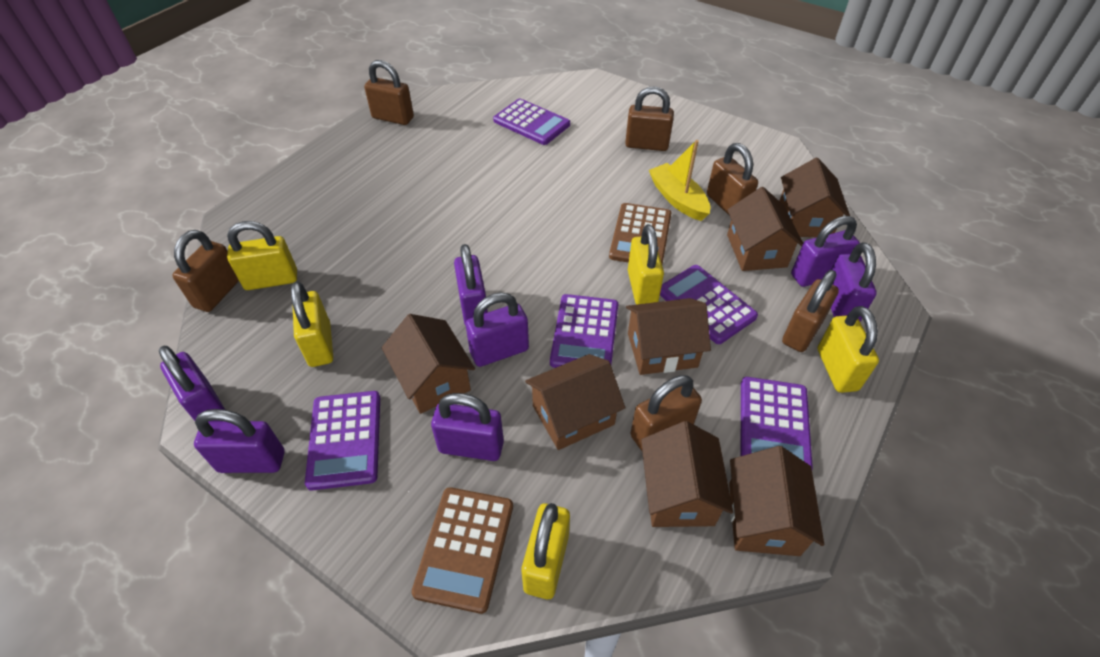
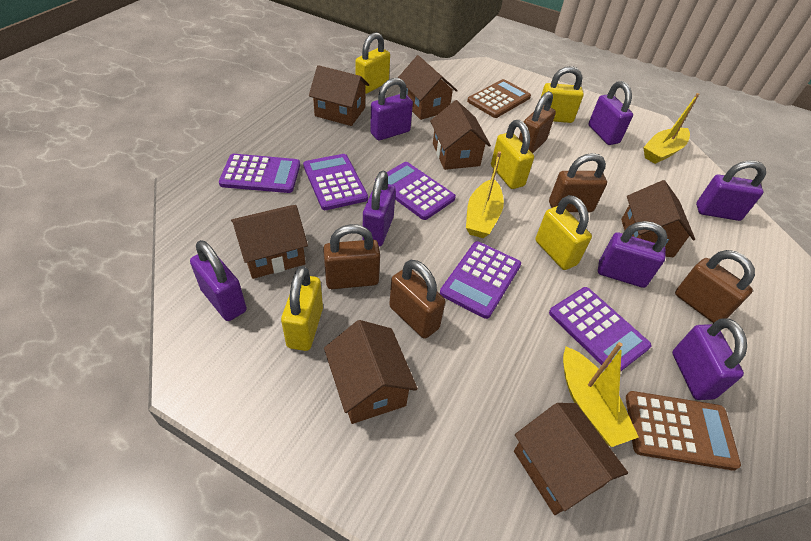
brown padlock: 6 -> 5
yellow boat: 1 -> 3

